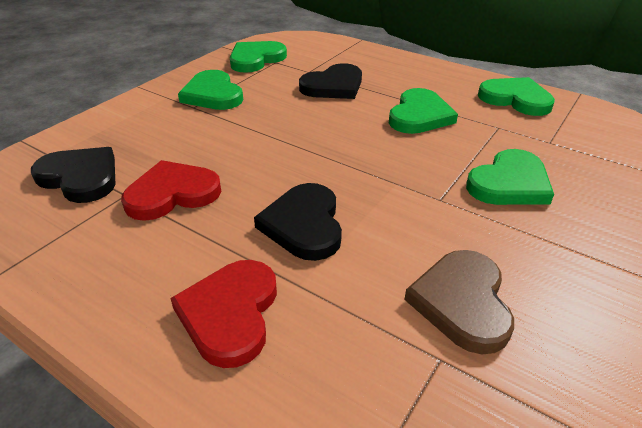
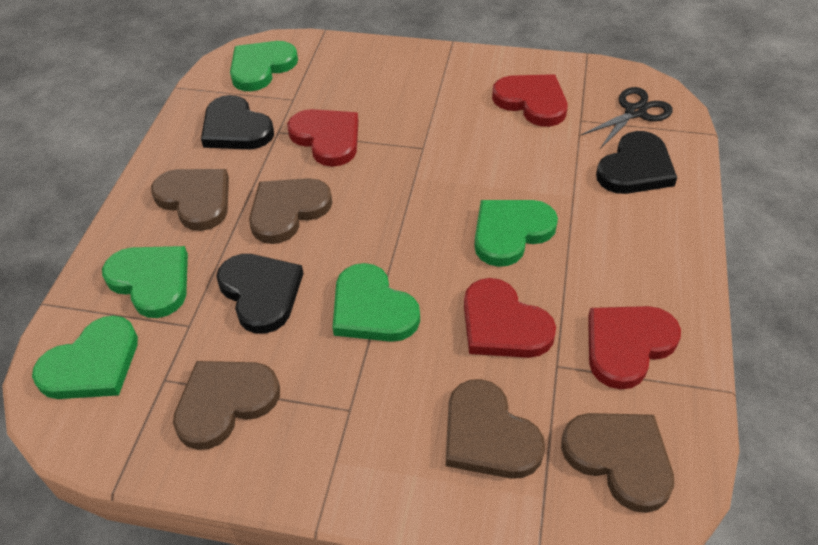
black scissors: 0 -> 1
brown heart: 1 -> 5
red heart: 2 -> 4

